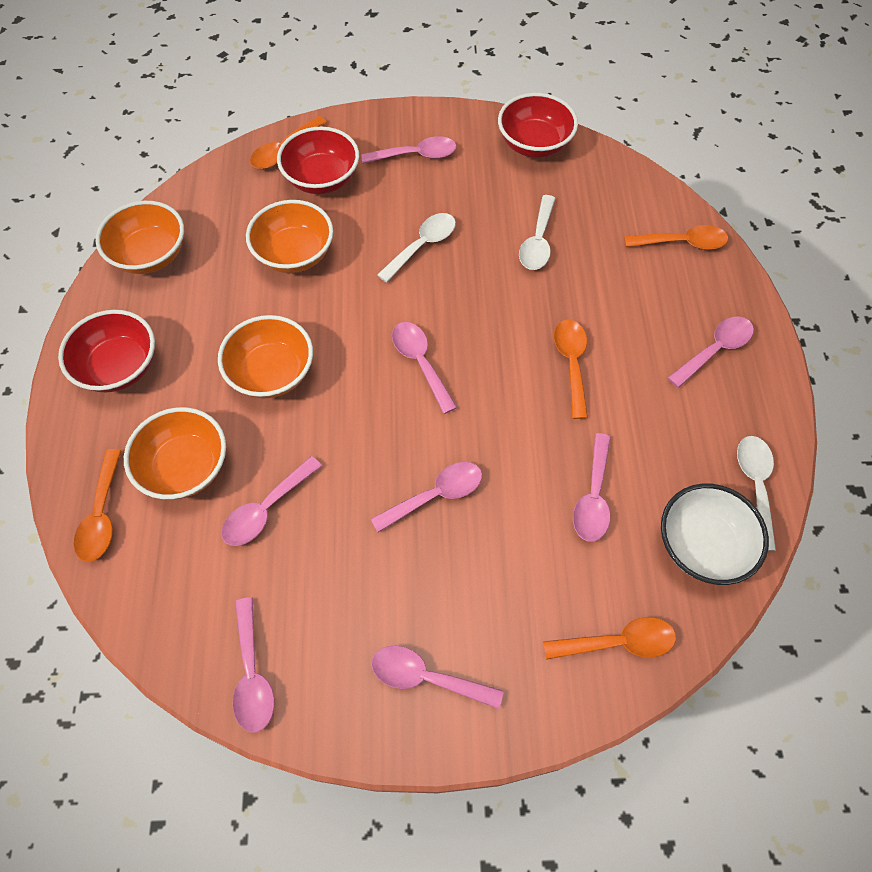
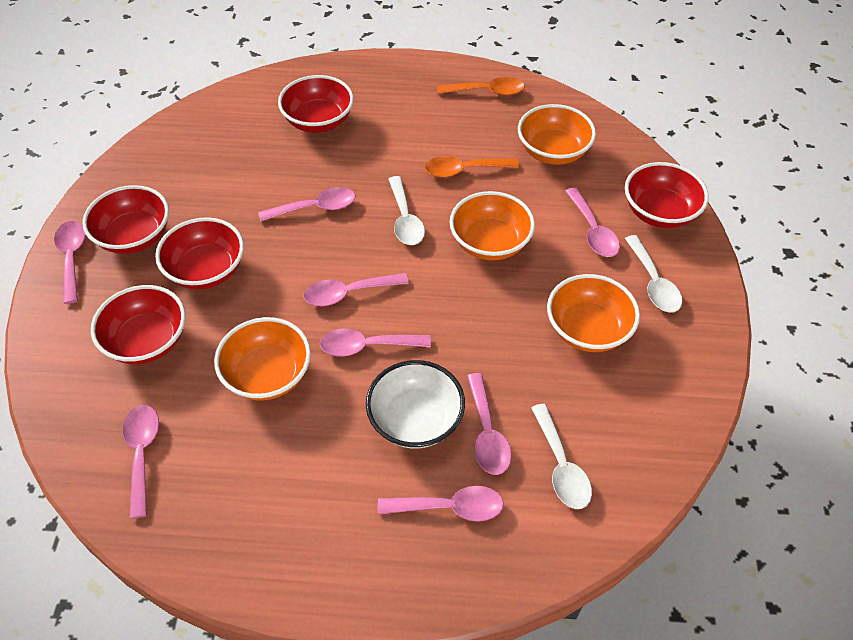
orange spoon: 5 -> 2
red bowl: 3 -> 5

